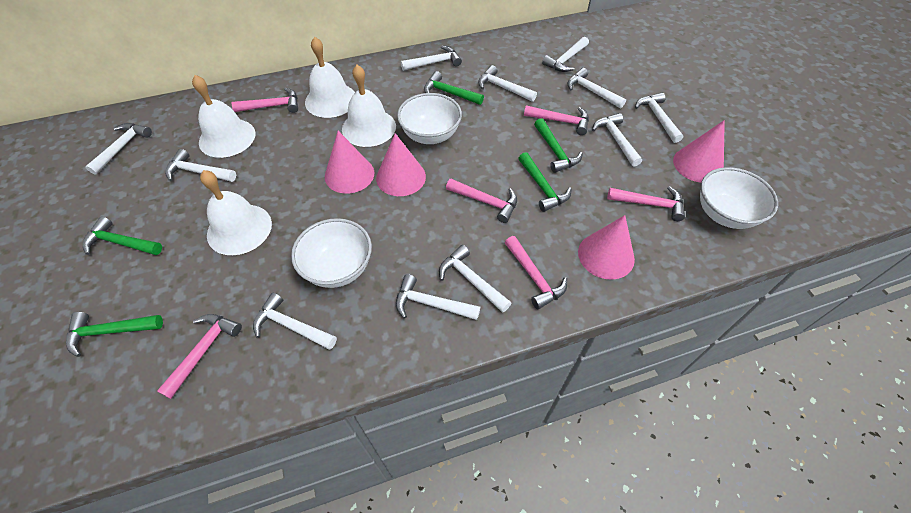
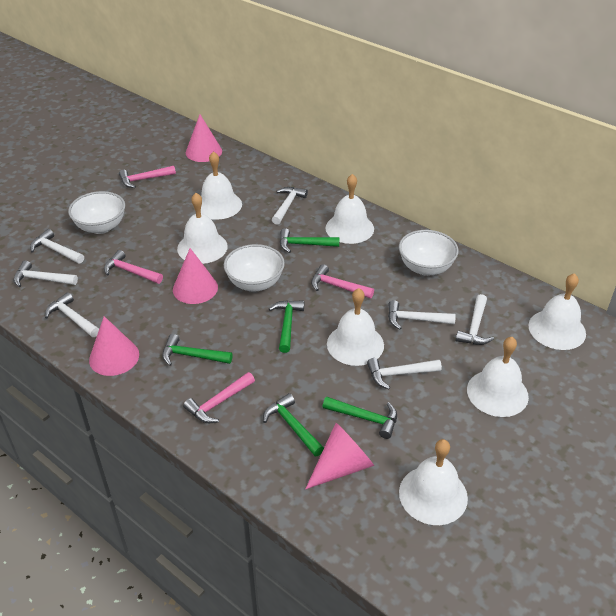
pink hammer: 6 -> 4
white bell: 4 -> 7
white hammer: 11 -> 7

